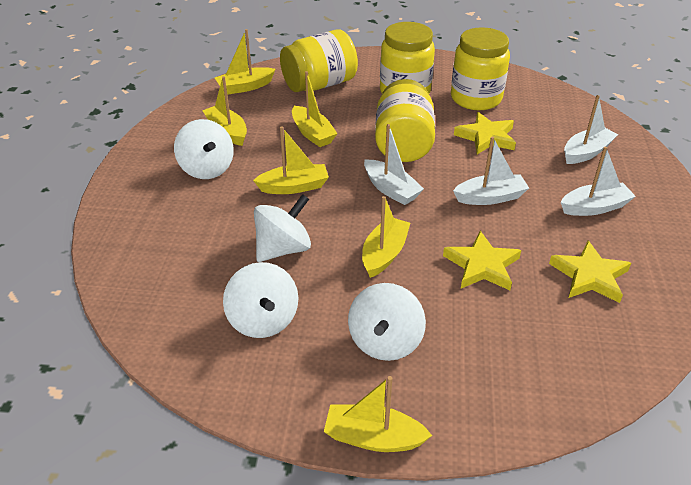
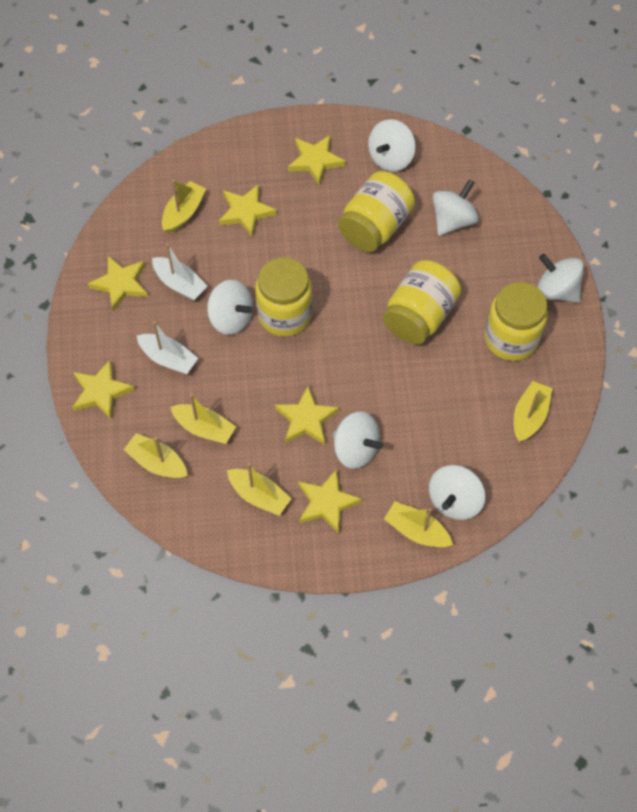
white boat: 4 -> 2
white spinning top: 4 -> 6
yellow star: 3 -> 6

